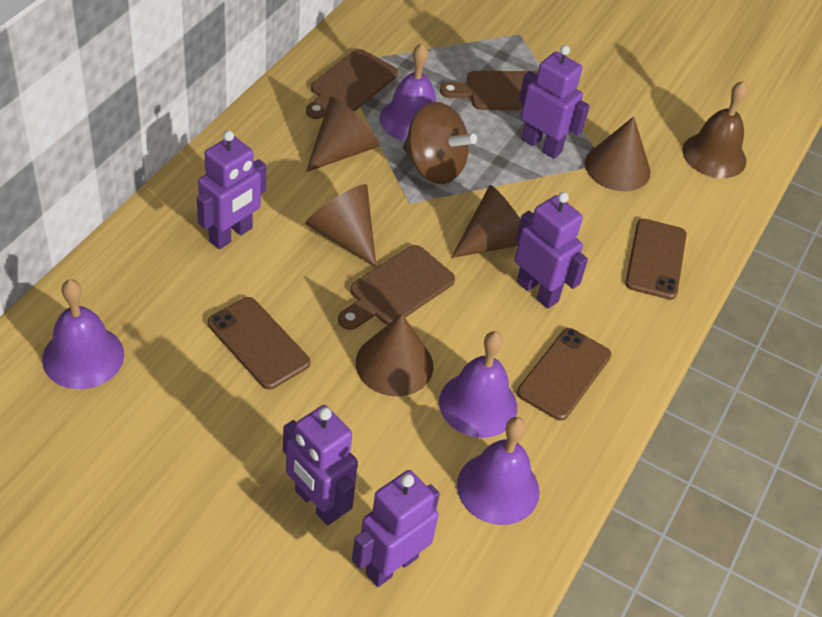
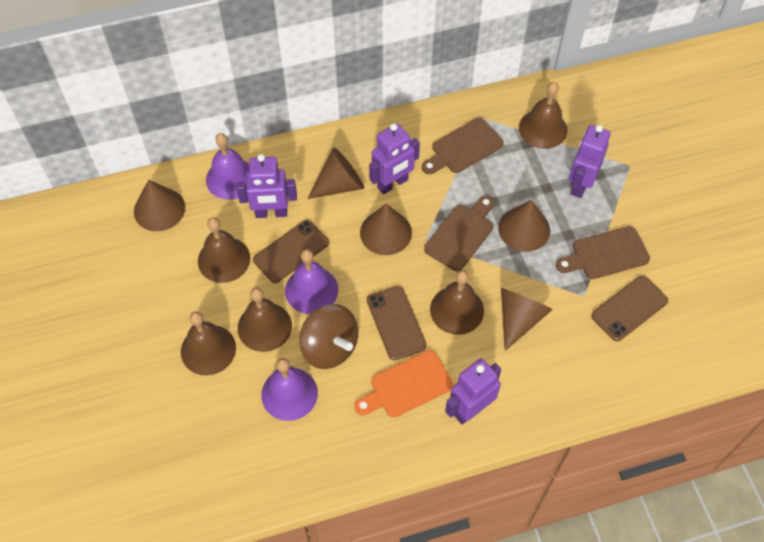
brown bell: 1 -> 5
orange cutting board: 0 -> 1
purple bell: 4 -> 3
purple robot: 5 -> 4

